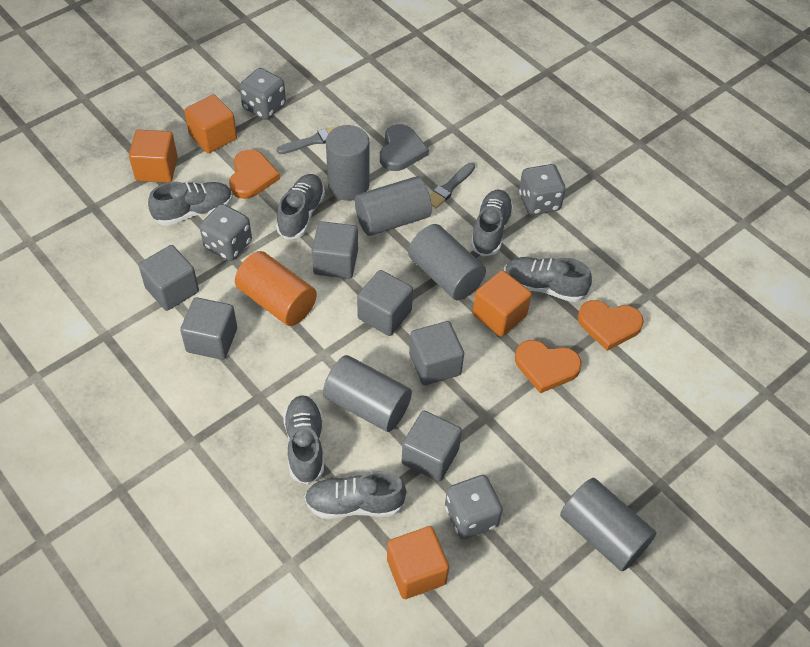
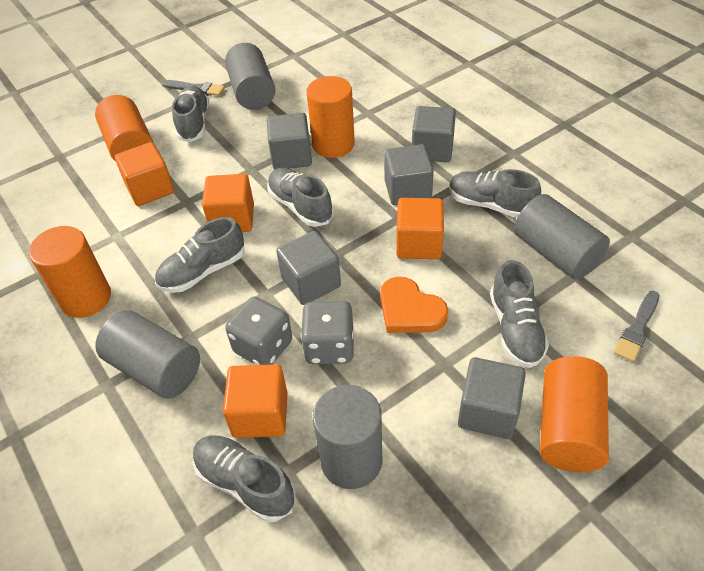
grey cube: 6 -> 5
grey cylinder: 5 -> 4
grey dice: 4 -> 2
grey heart: 1 -> 0
orange cylinder: 1 -> 4
orange heart: 3 -> 1

